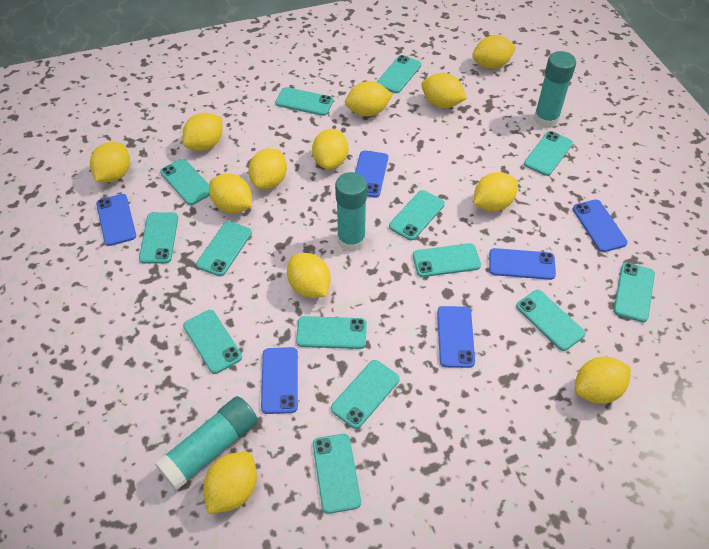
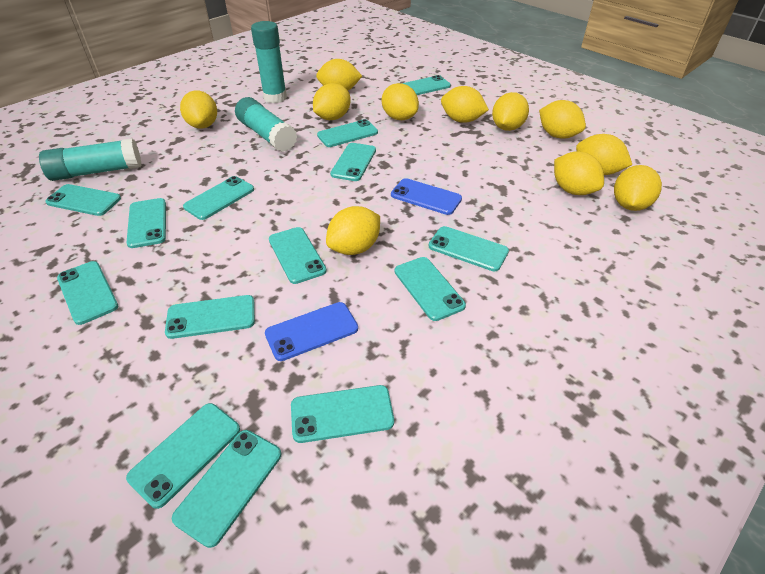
blue phone: 6 -> 2
yellow lemon: 12 -> 11

